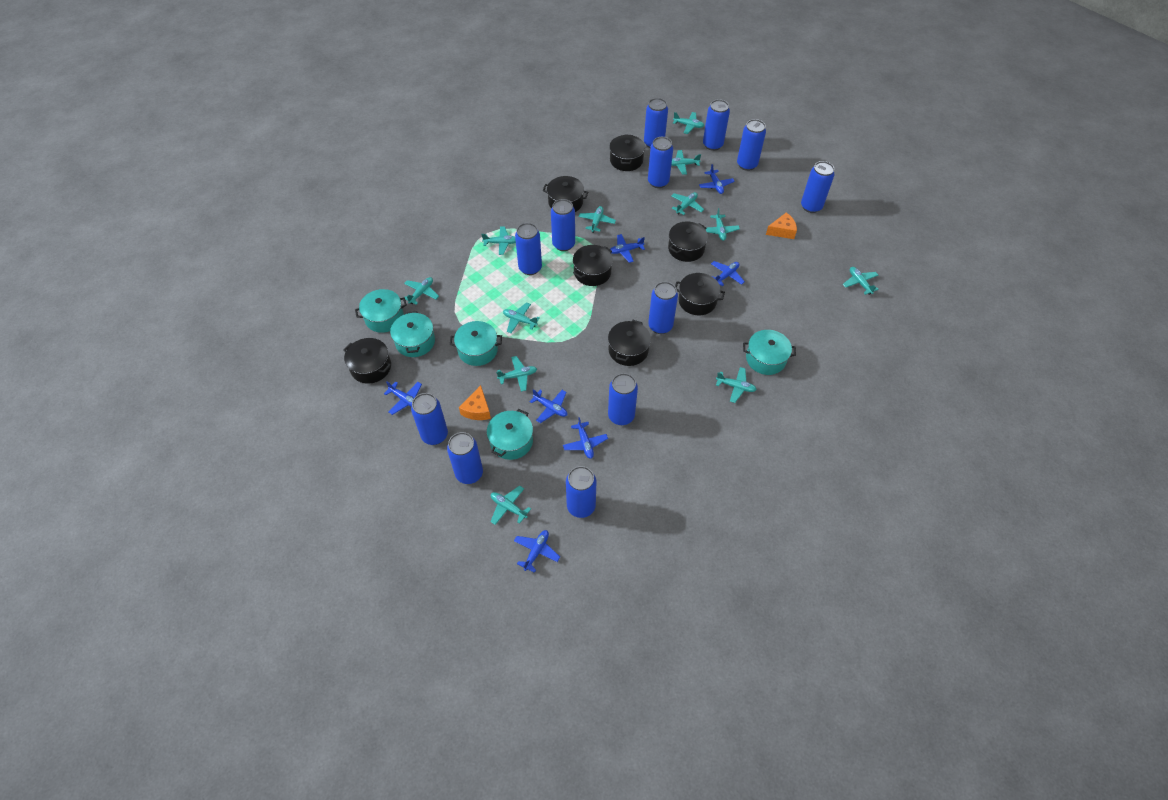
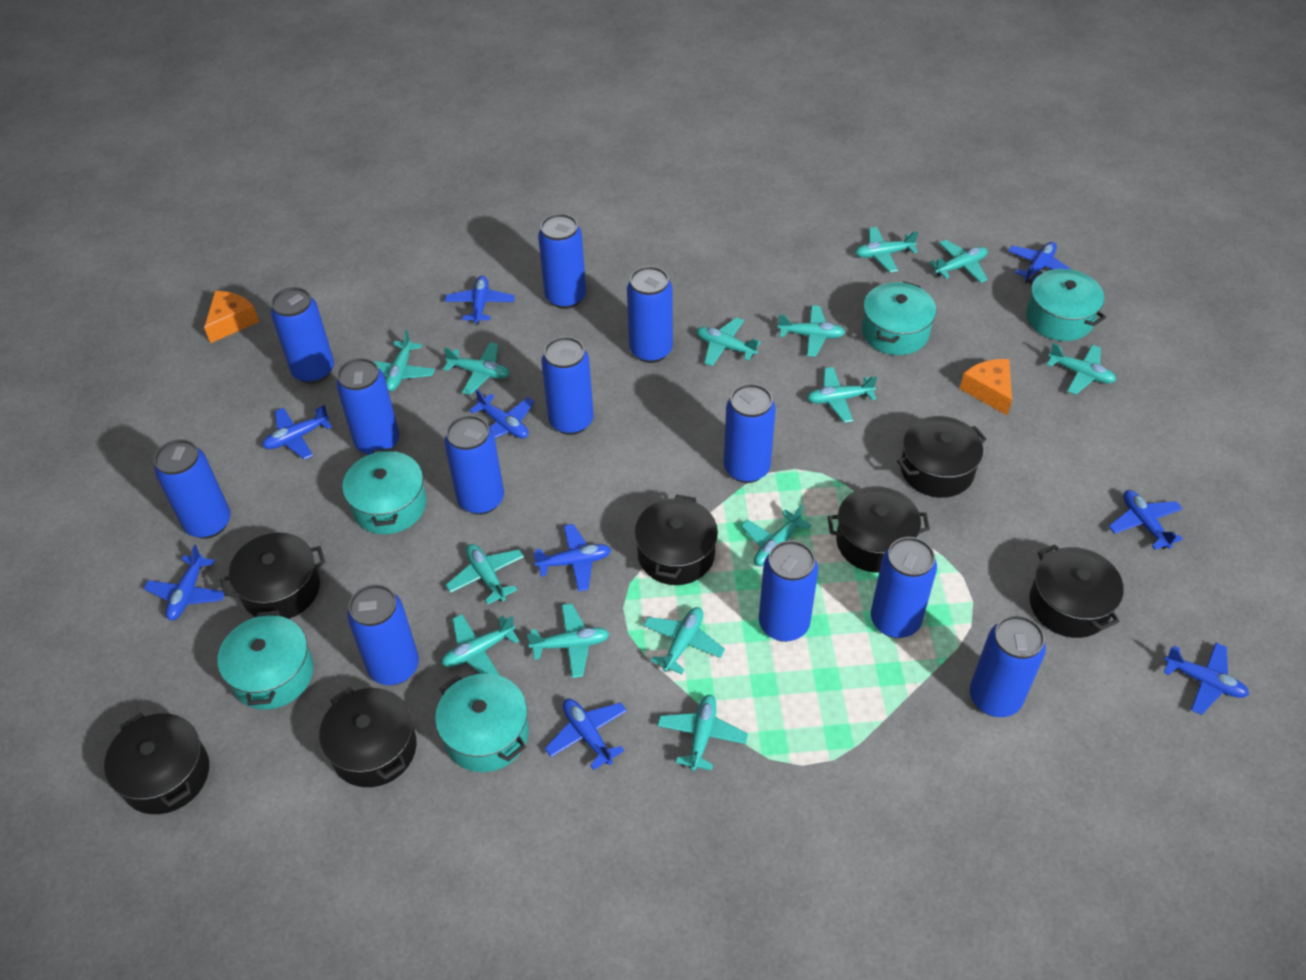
blue plane: 7 -> 9
turquoise plane: 12 -> 14

